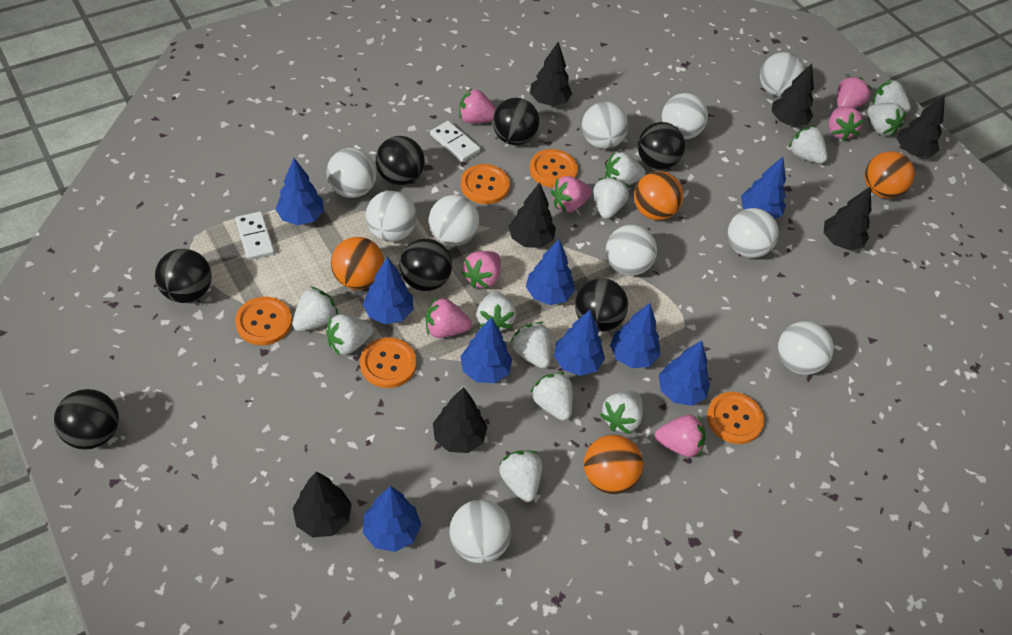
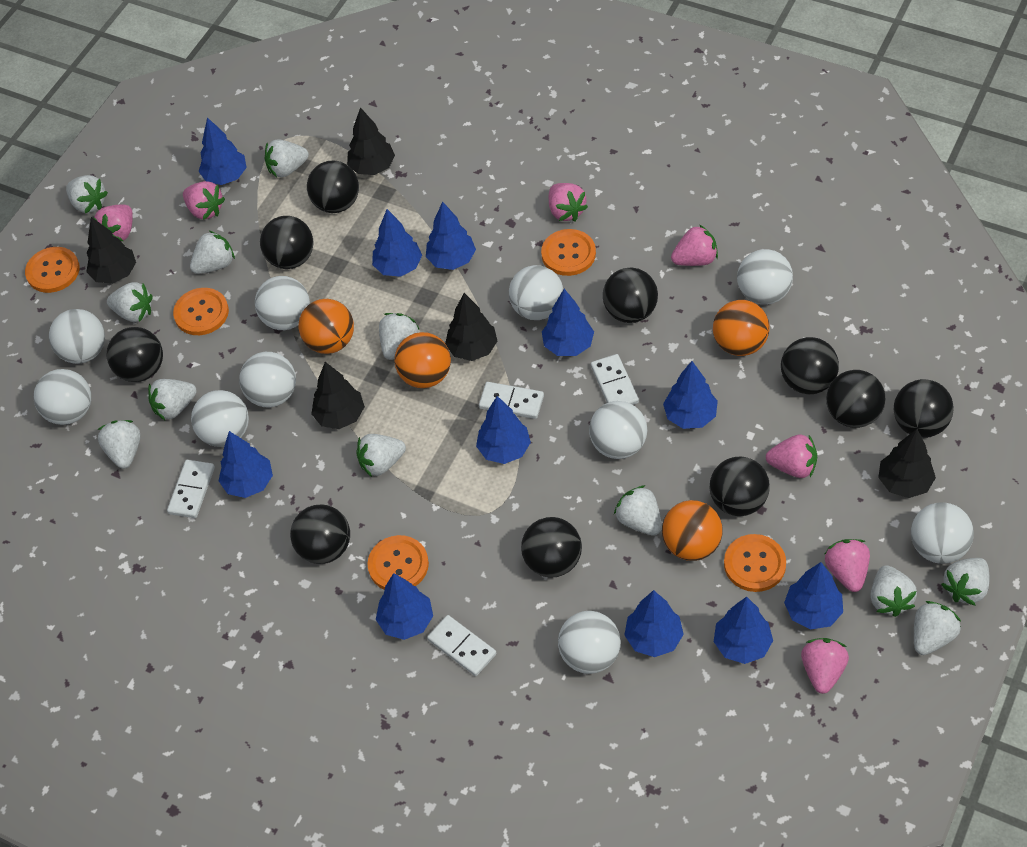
black ball: 7 -> 10
black tree: 7 -> 5
blue tree: 9 -> 11
white domino: 2 -> 4

